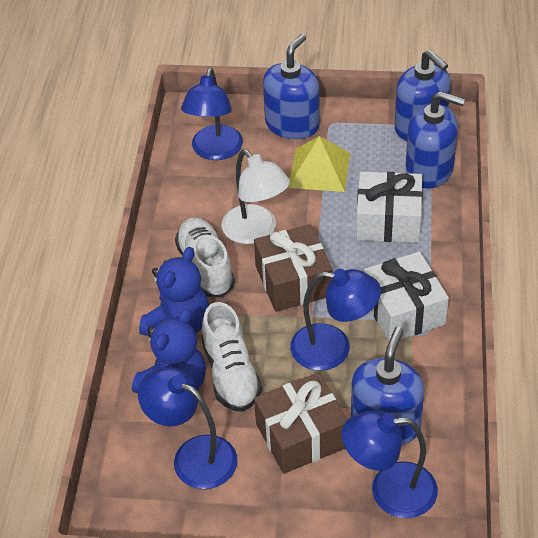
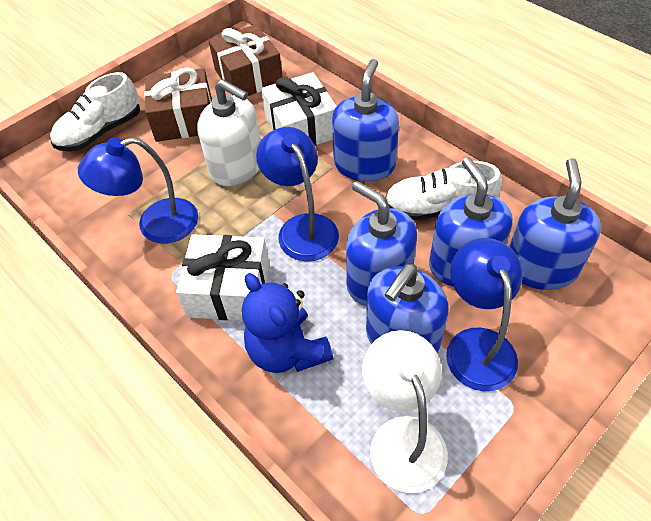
blue lamp: 4 -> 3
blue soap dispenser: 4 -> 5
blue teddy bear: 2 -> 1
white soap dispenser: 0 -> 1
yellow pyramid: 1 -> 0

